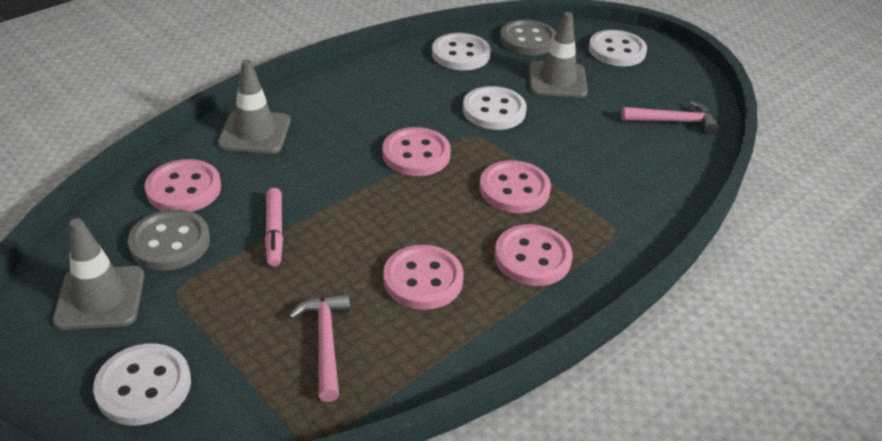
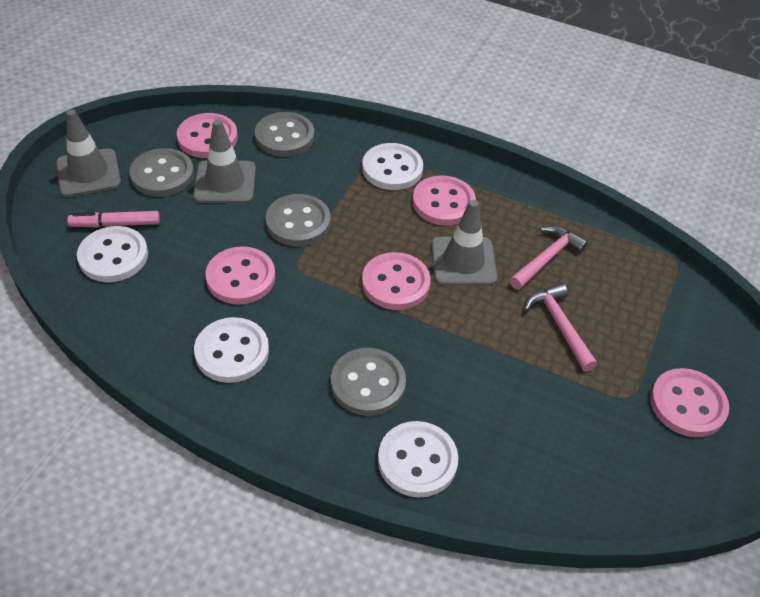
grey button: 2 -> 4

